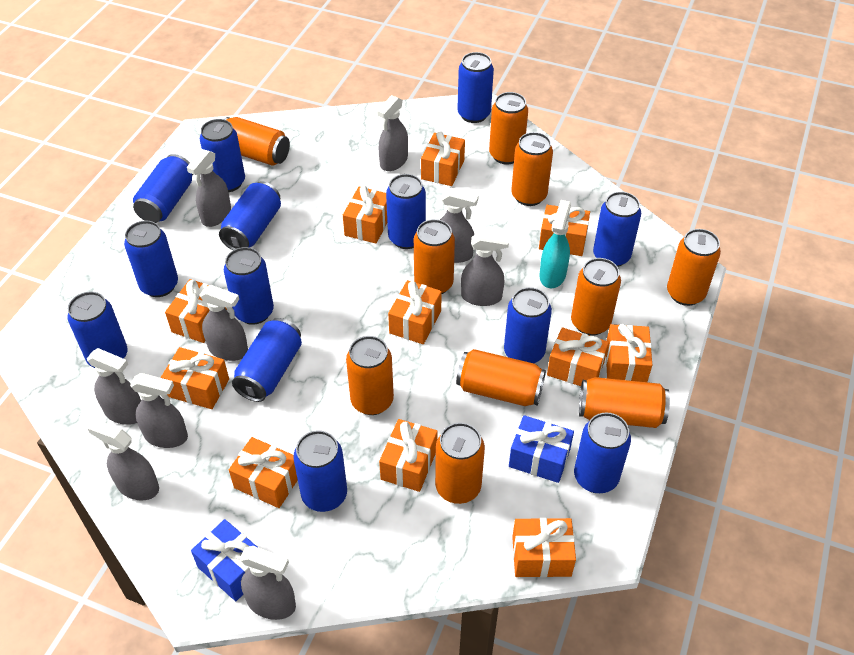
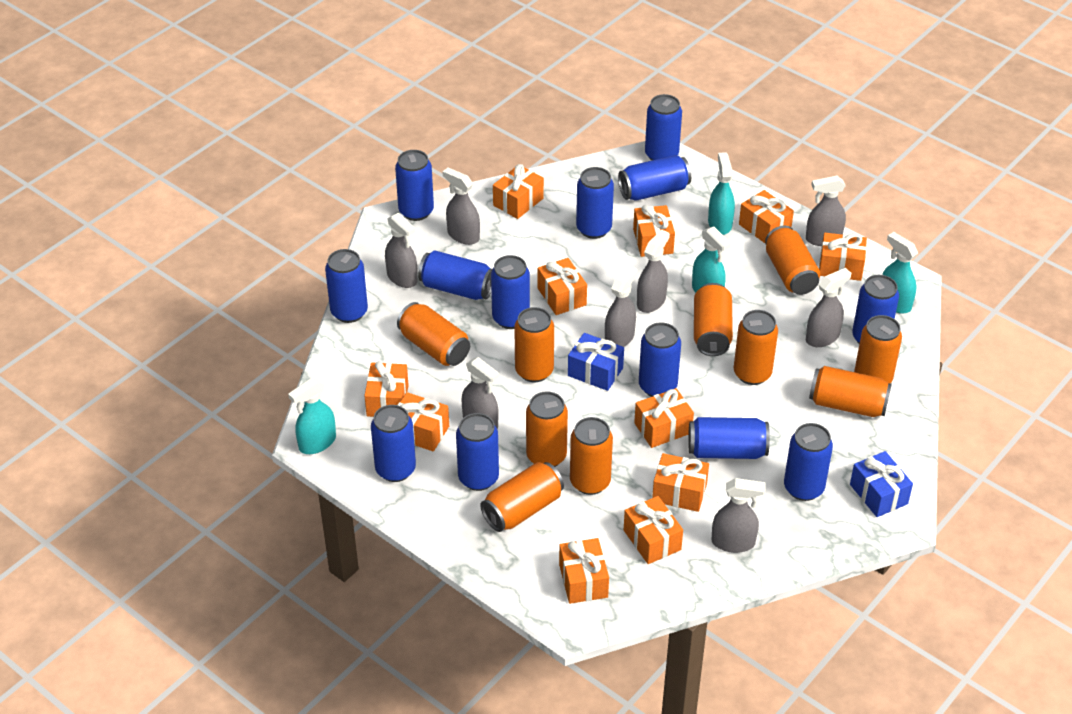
grey spray bottle: 9 -> 8
turquoise spray bottle: 1 -> 4

